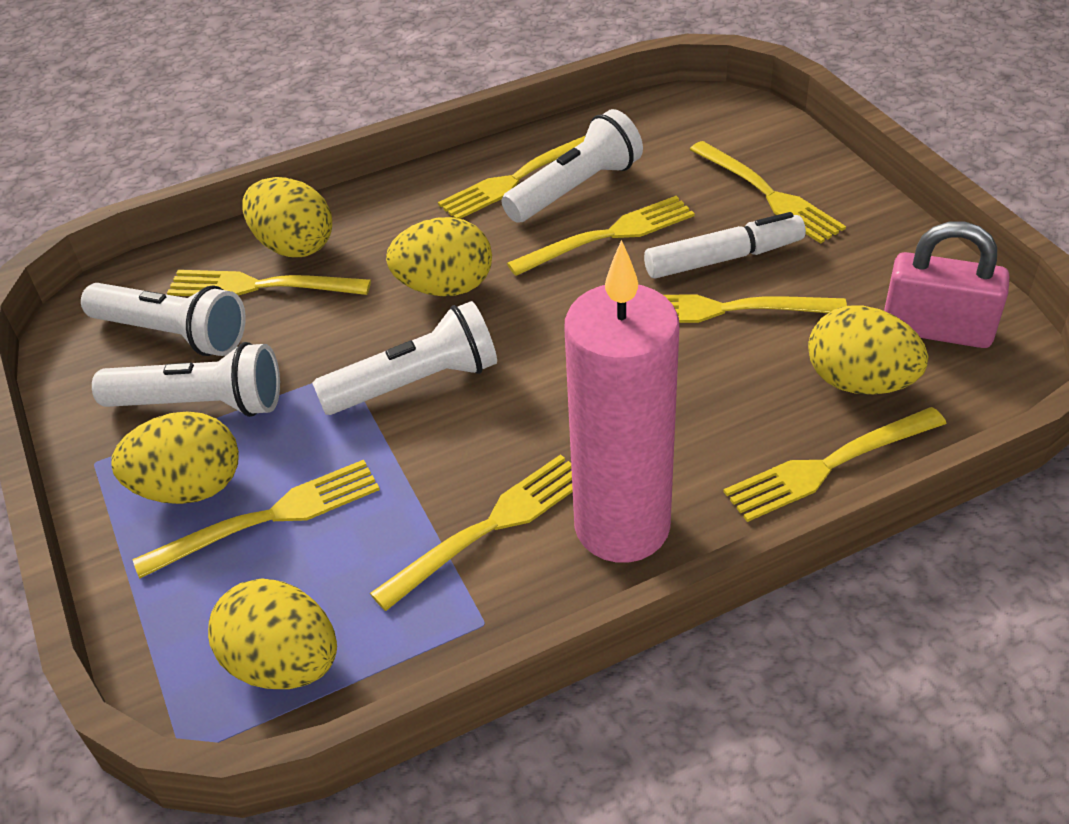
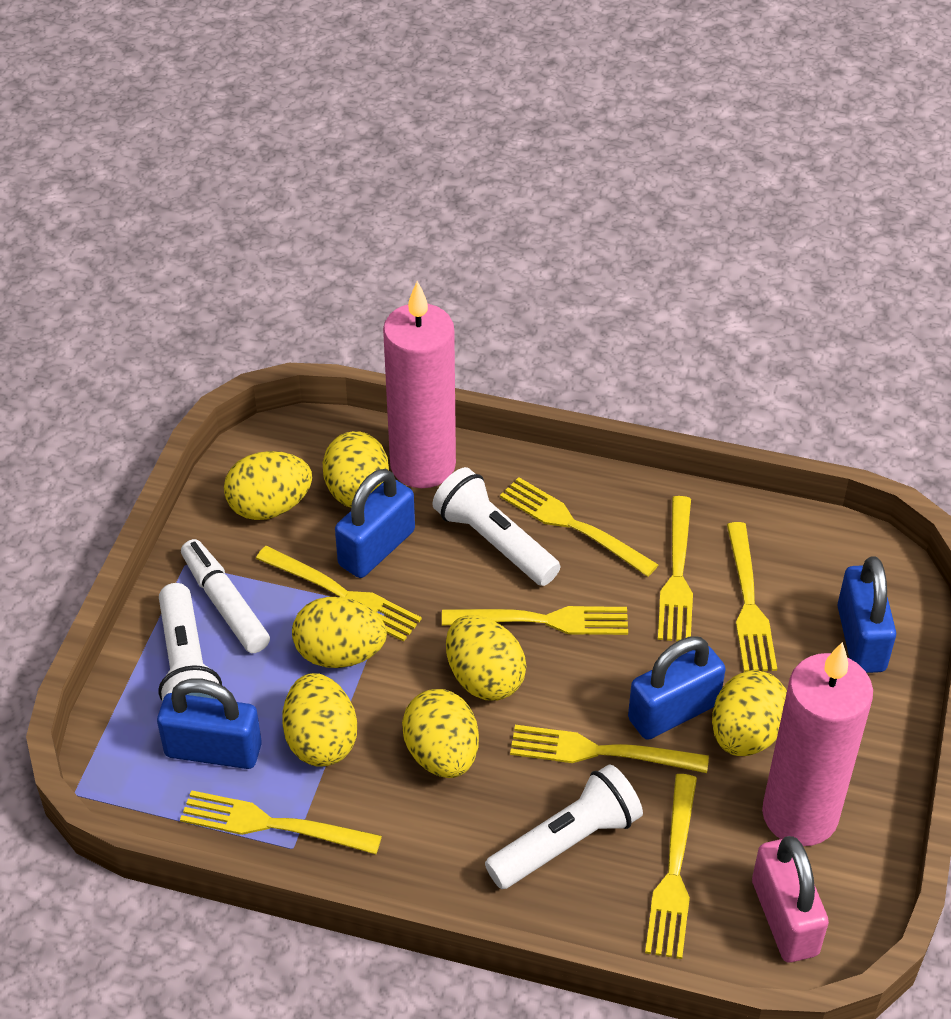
blue padlock: 0 -> 4
pink candle: 1 -> 2
white flashlight: 4 -> 3
yellow egg: 5 -> 7

